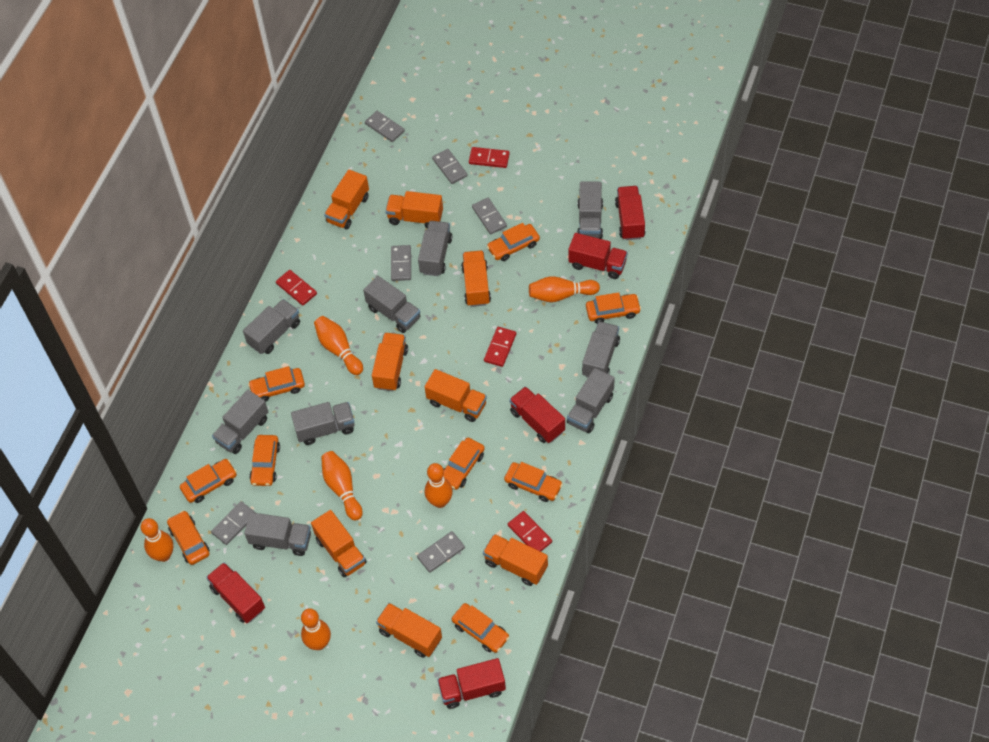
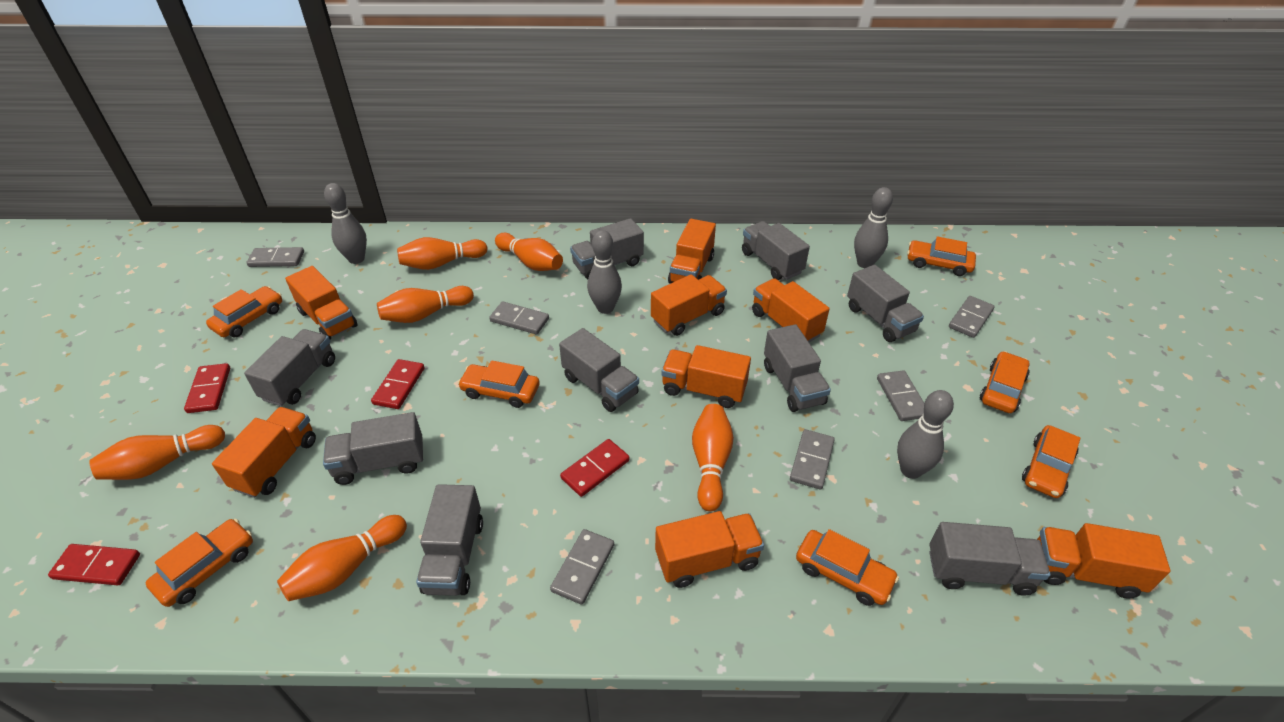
grey bowling pin: 0 -> 4
orange car: 9 -> 7
red truck: 5 -> 0

